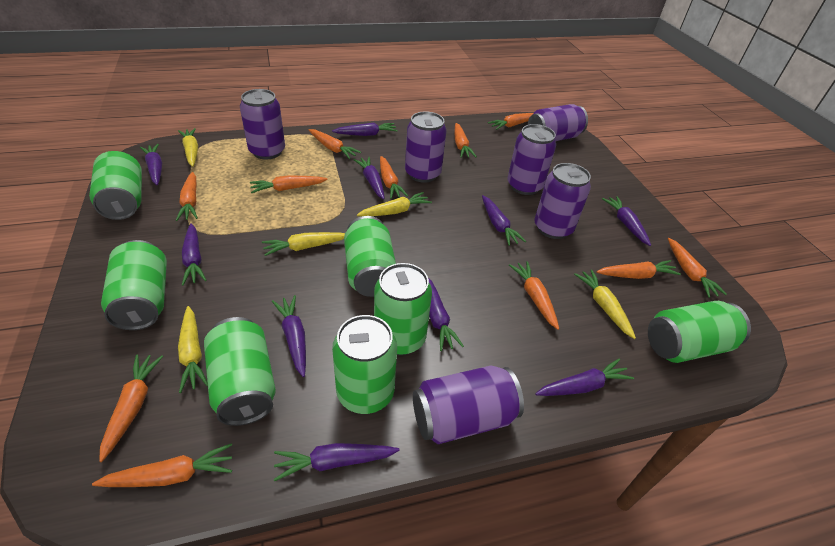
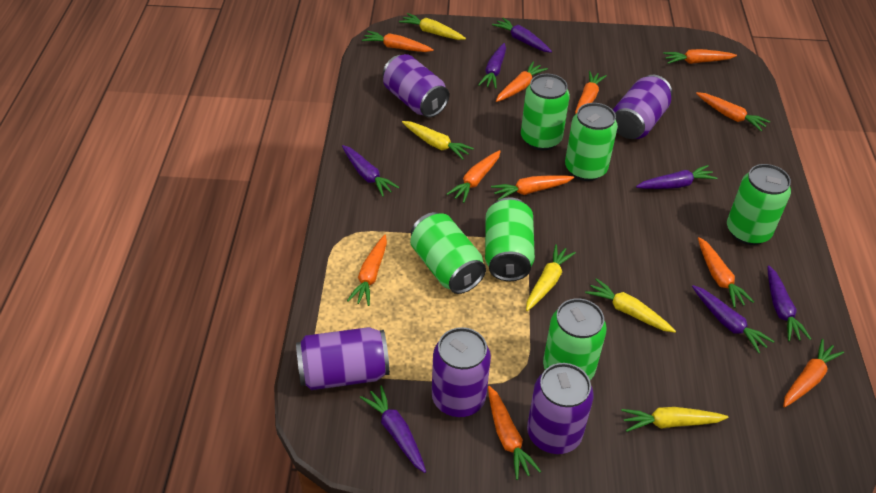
green can: 7 -> 6
purple can: 6 -> 5
purple carrot: 10 -> 7

